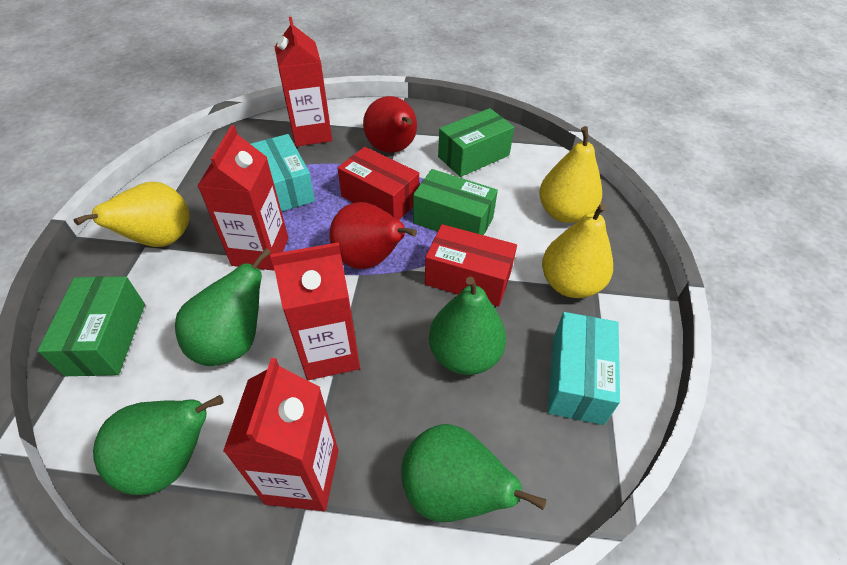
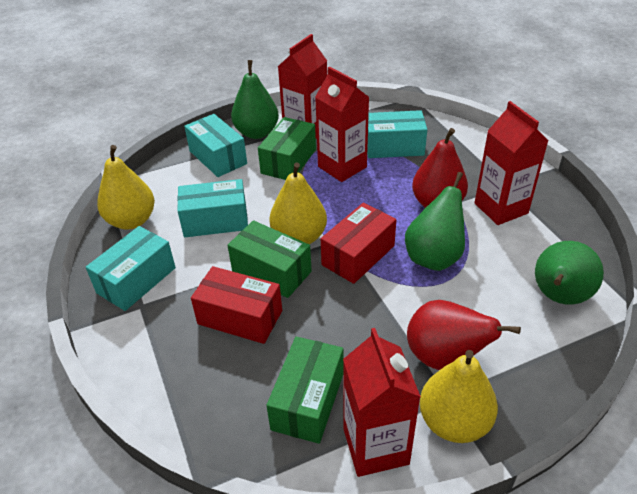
green pear: 4 -> 3
turquoise box: 2 -> 4

